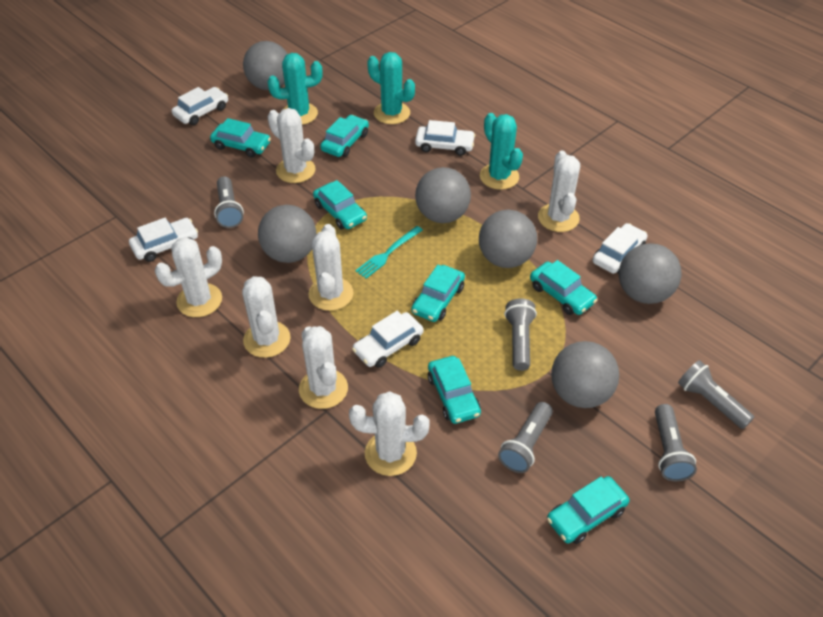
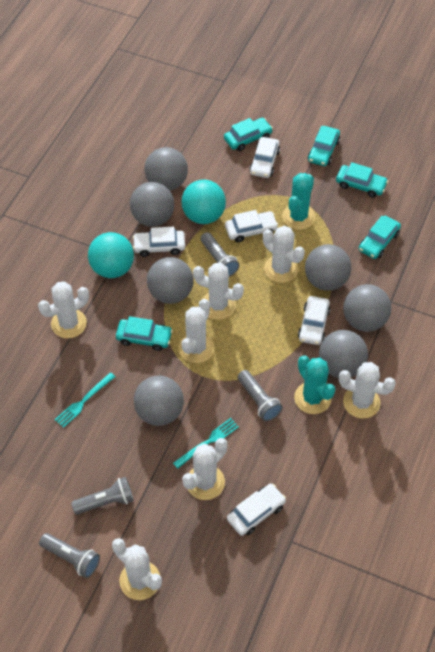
grey ball: 6 -> 7
grey flashlight: 5 -> 4
turquoise ball: 0 -> 2
turquoise cactus: 3 -> 2
turquoise car: 7 -> 5
turquoise fork: 1 -> 2

